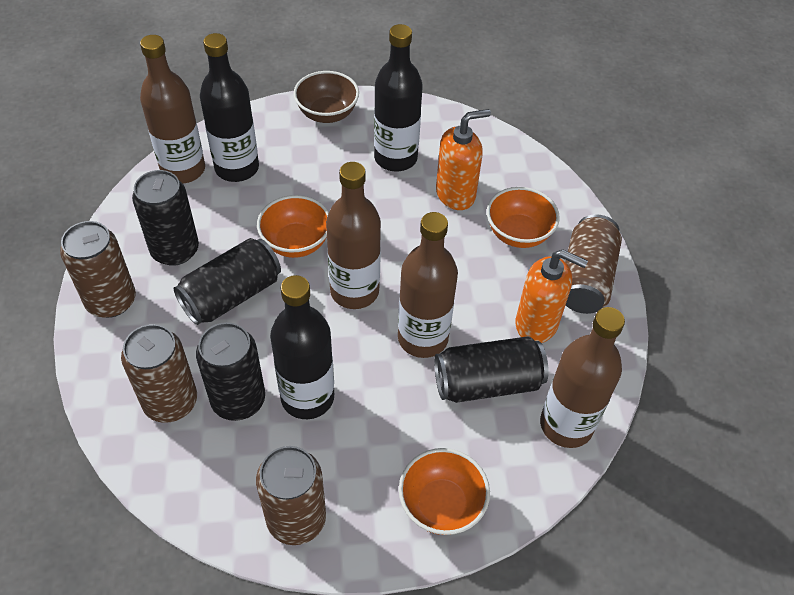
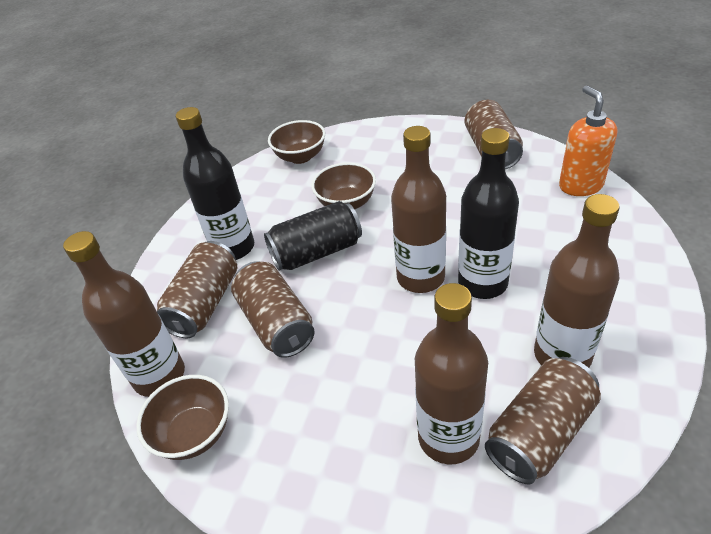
black bottle: 3 -> 2
black can: 4 -> 1
brown bowl: 1 -> 3
orange bowl: 3 -> 0
orange soap dispenser: 2 -> 1

